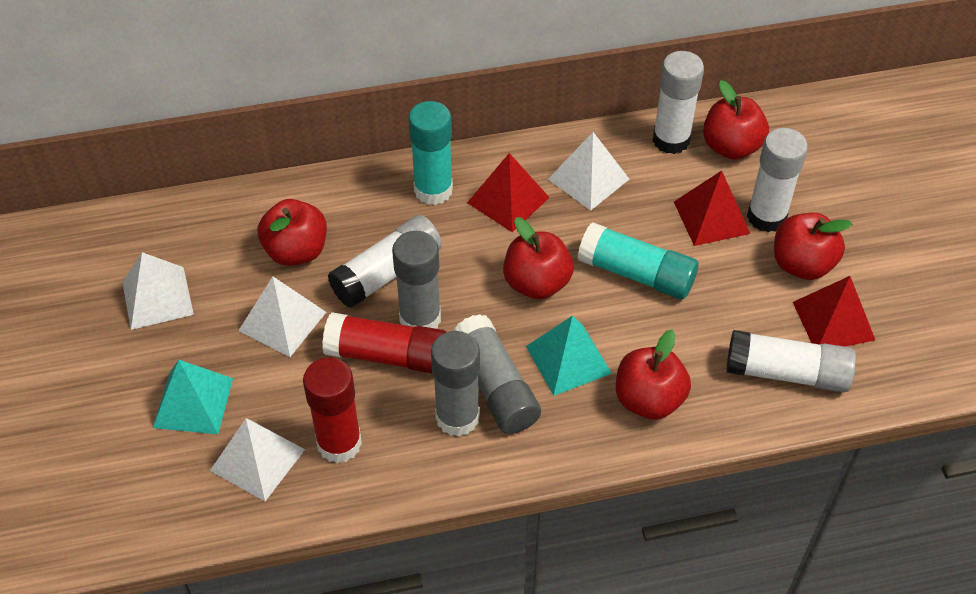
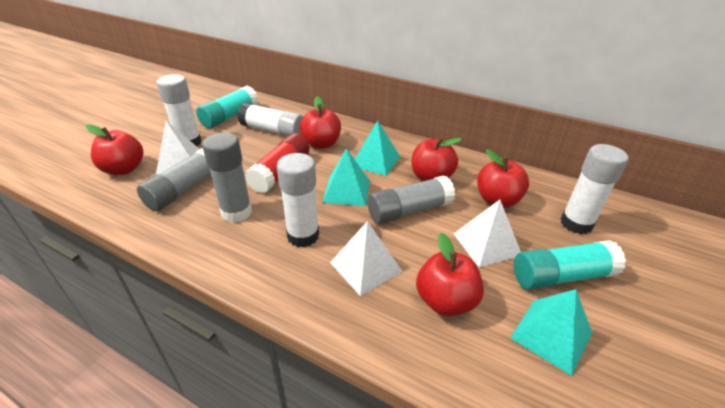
red glue stick: 2 -> 1
red pyramid: 3 -> 0
turquoise pyramid: 2 -> 3
white pyramid: 4 -> 3

